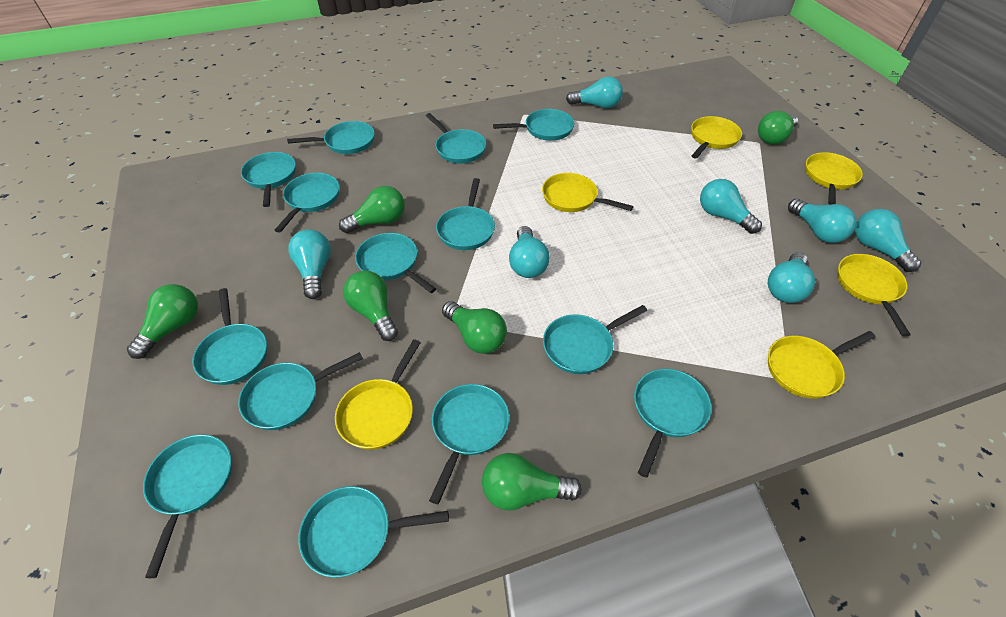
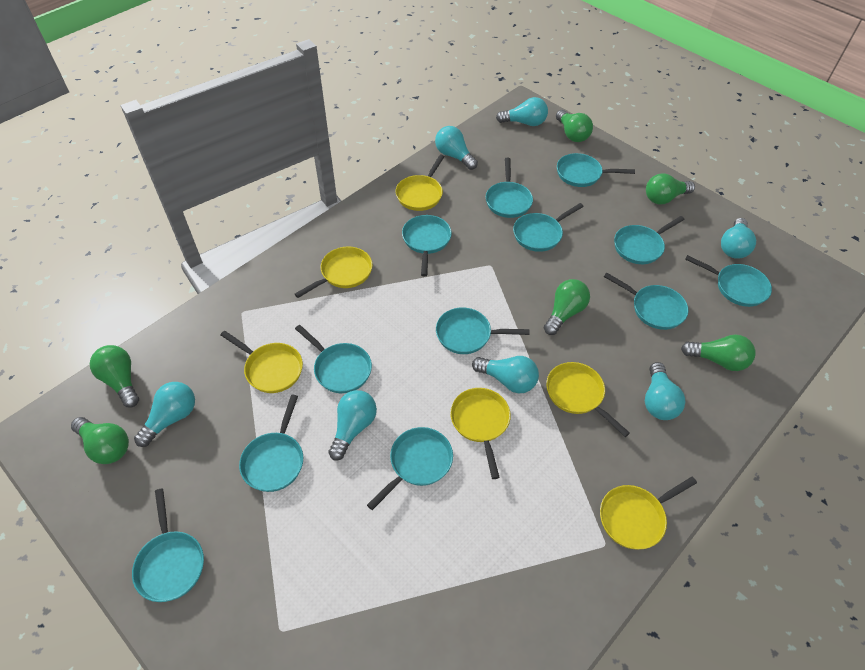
turquoise pan: 14 -> 12

